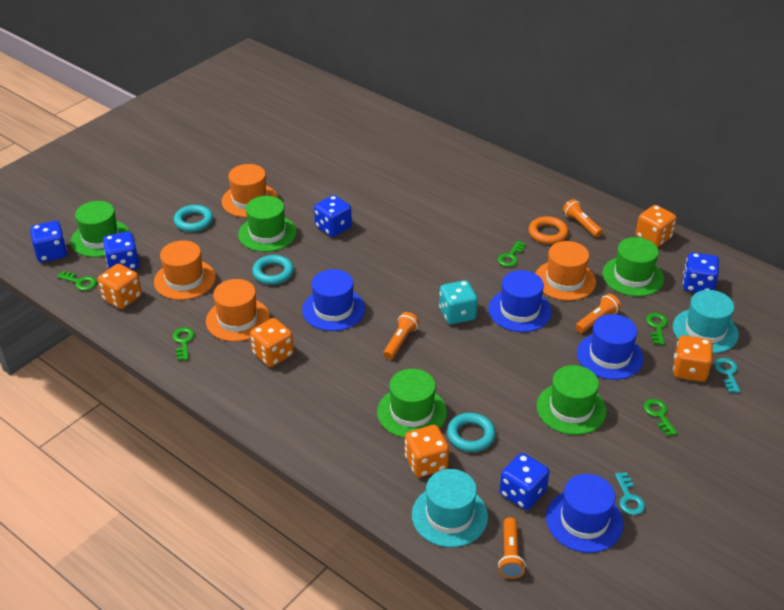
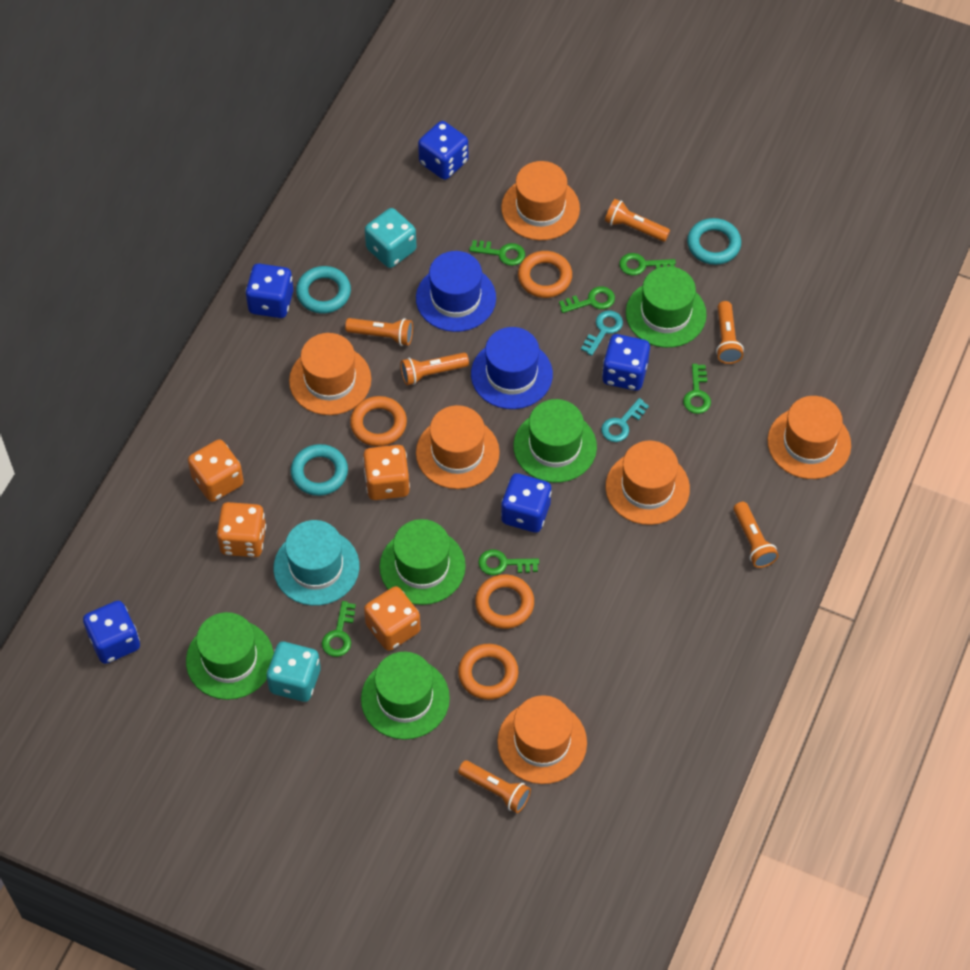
blue hat: 4 -> 2
green key: 5 -> 6
orange dice: 5 -> 4
orange flashlight: 4 -> 6
orange hat: 4 -> 6
orange ring: 1 -> 4
turquoise dice: 1 -> 2
turquoise hat: 2 -> 1

